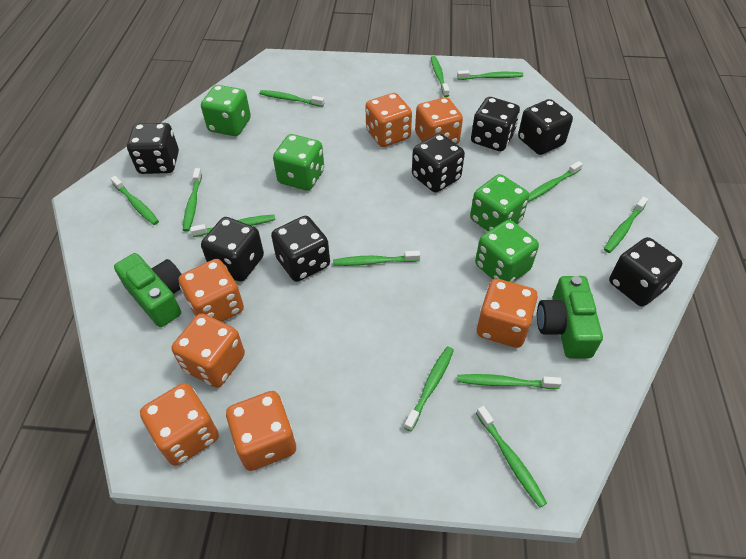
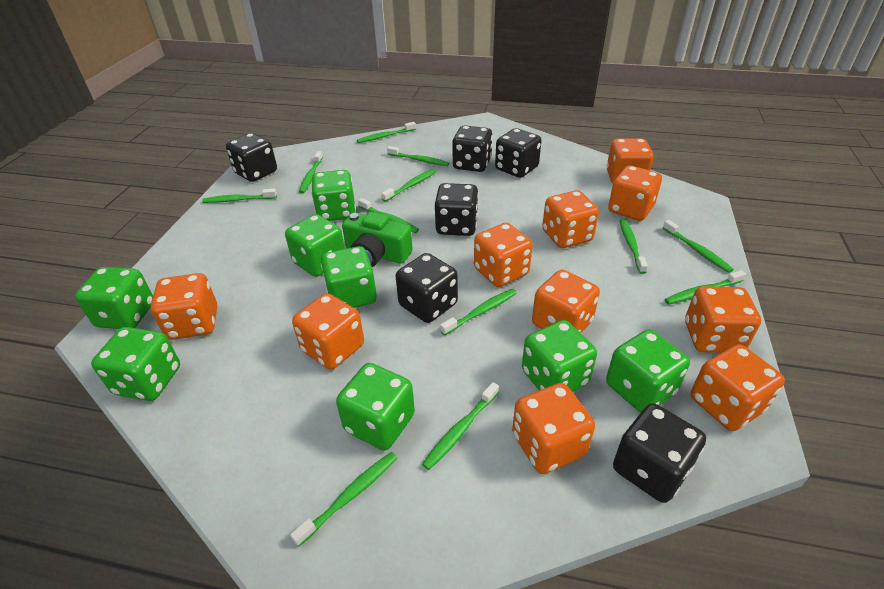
black dice: 7 -> 6
green camera: 2 -> 1
green dice: 4 -> 8
orange dice: 7 -> 10

